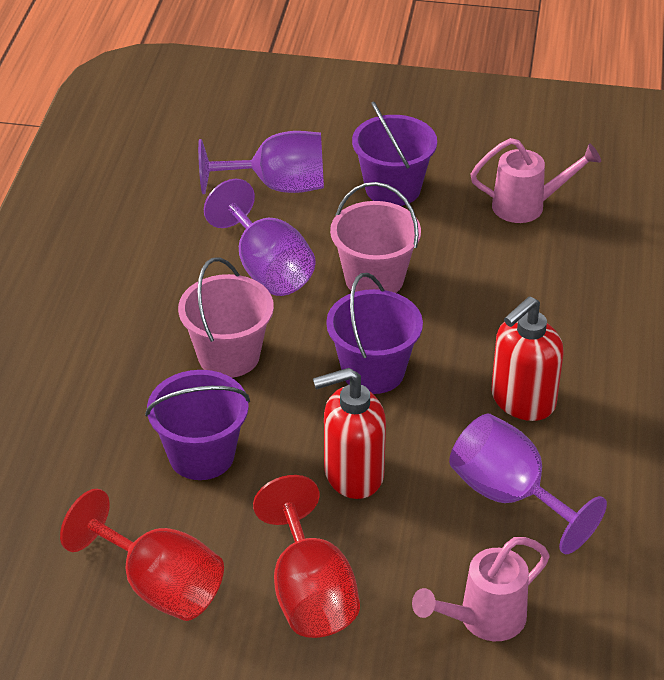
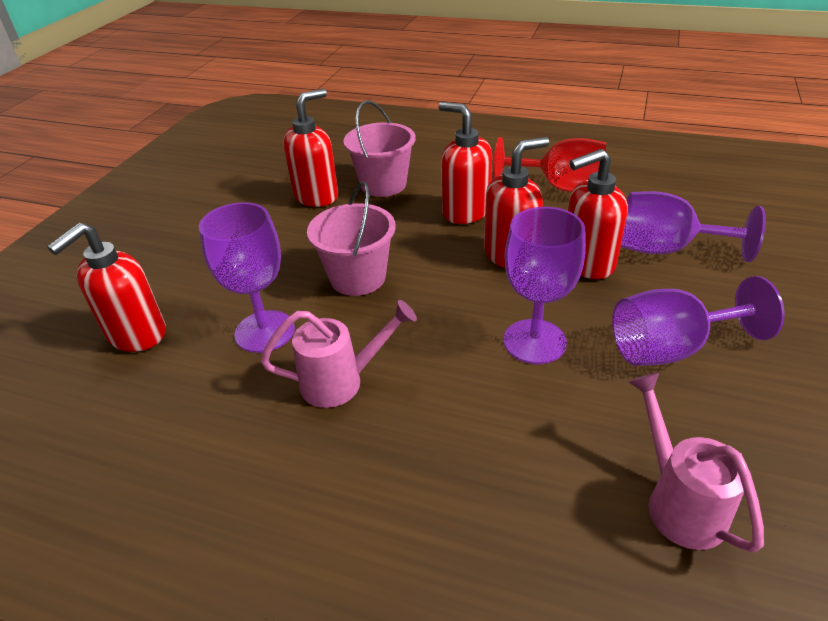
purple bucket: 3 -> 0
purple goblet: 3 -> 4
red goblet: 2 -> 1
red soap dispenser: 2 -> 5

